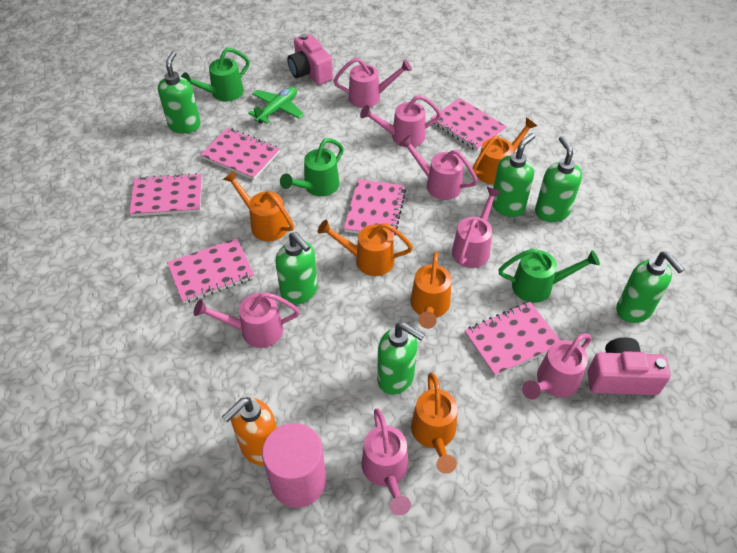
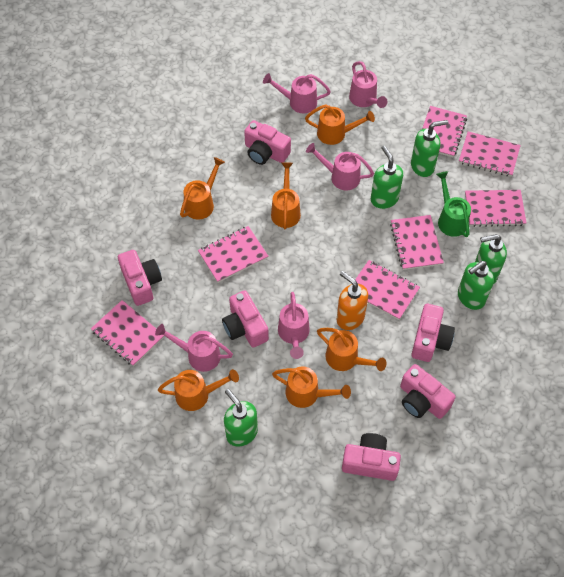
green plane: 1 -> 0
green soap dispenser: 6 -> 5
green watering can: 3 -> 1
orange watering can: 5 -> 6
pink camera: 2 -> 6
pink cylinder: 1 -> 0
pink notebook: 6 -> 7
pink watering can: 7 -> 5

